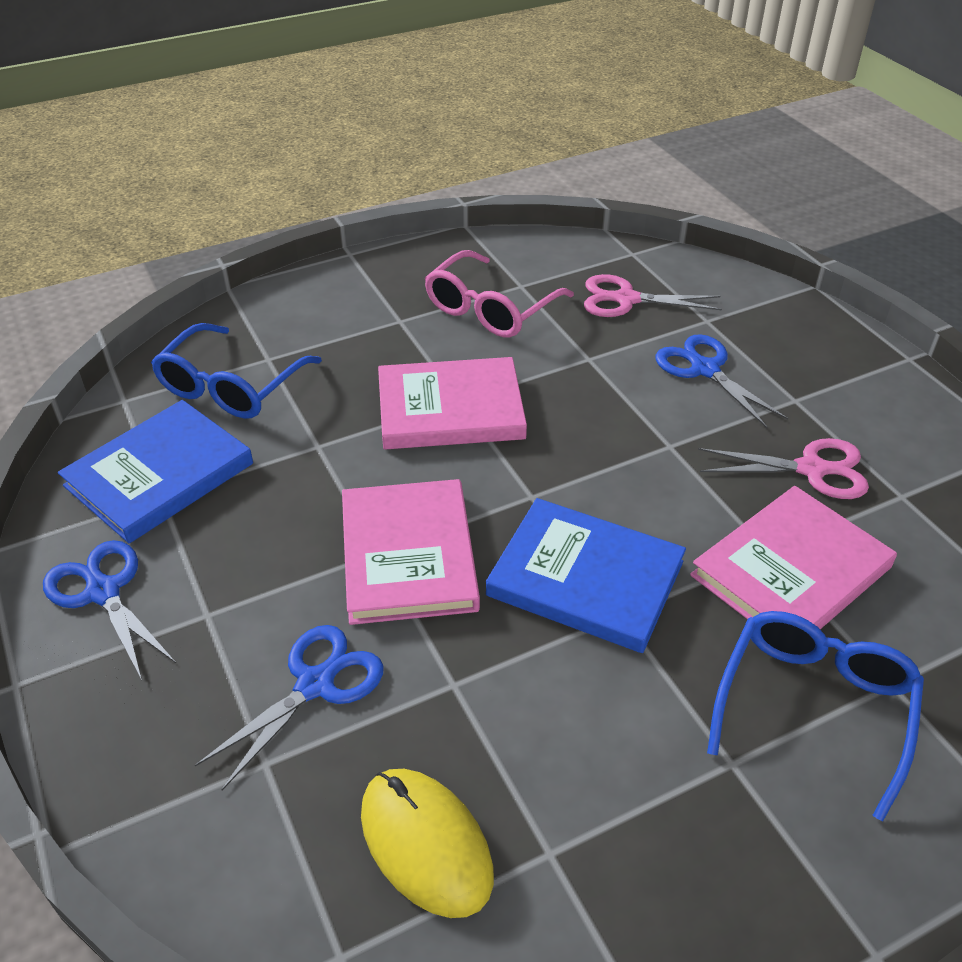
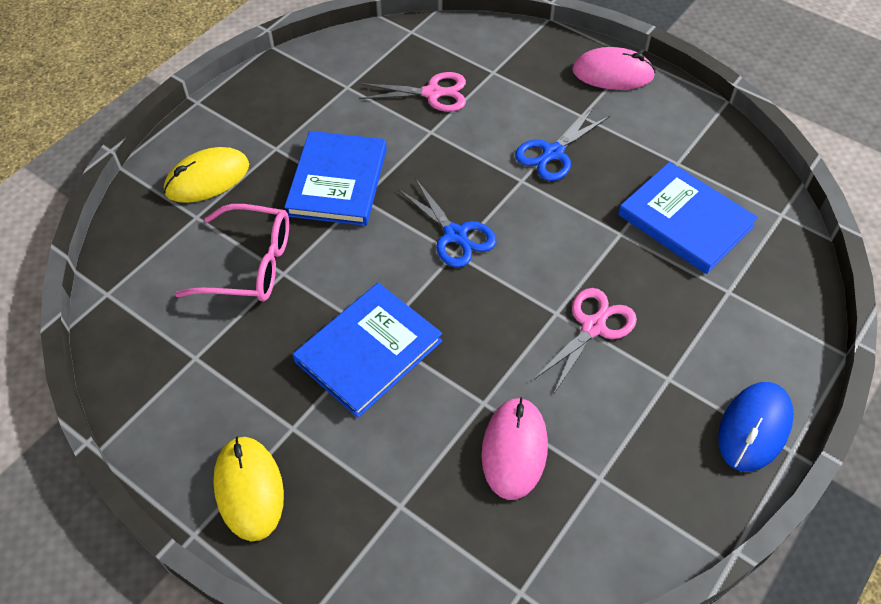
blue book: 2 -> 3
blue glasses: 2 -> 0
blue mouse: 0 -> 1
blue scissors: 3 -> 2
pink book: 3 -> 0
pink mouse: 0 -> 2
yellow mouse: 1 -> 2

